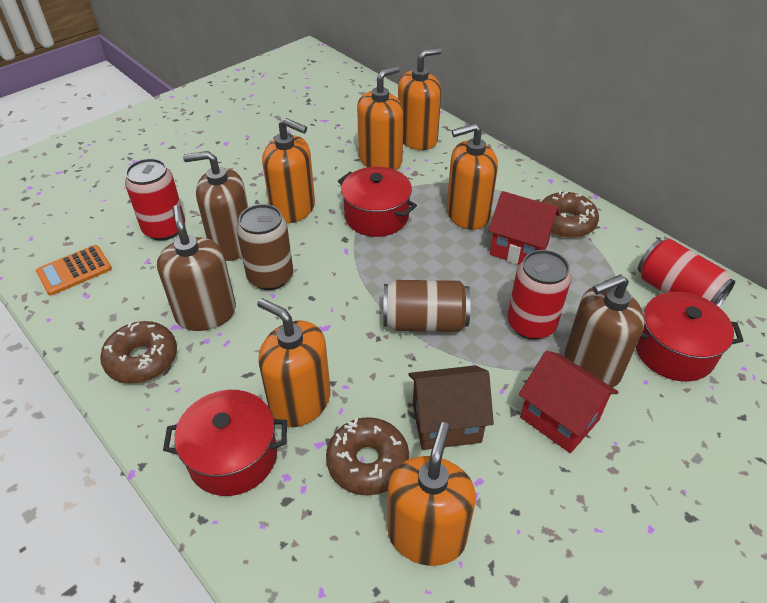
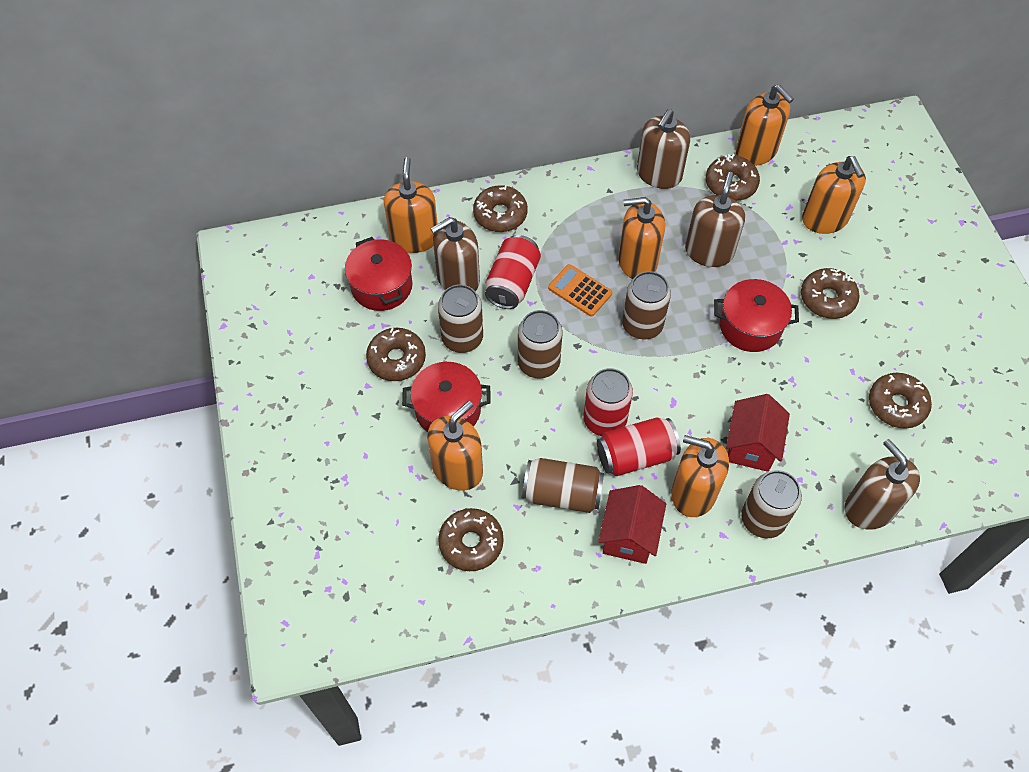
brown can: 2 -> 5
brown donut: 3 -> 6
brown house: 1 -> 0
brown soap dispenser: 3 -> 4

